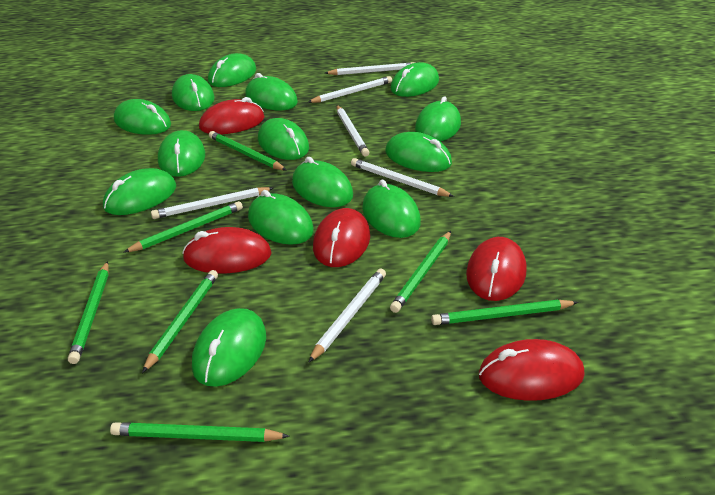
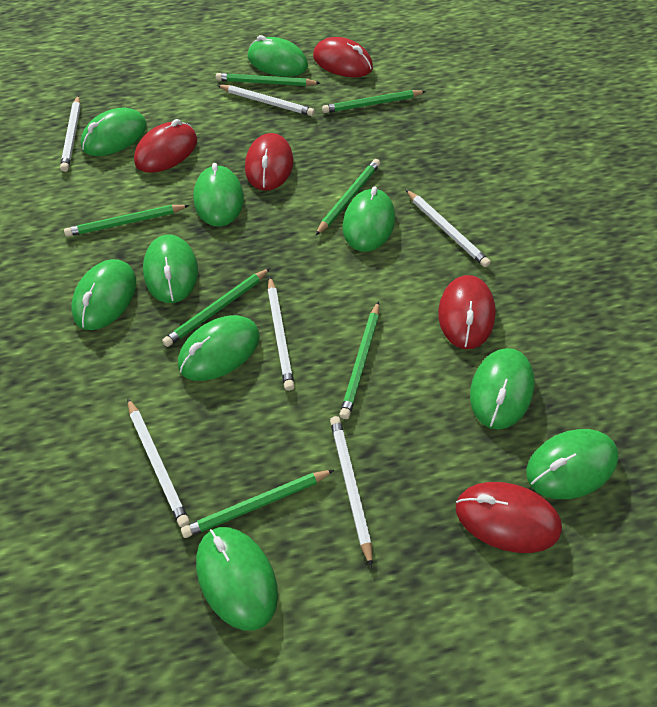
green mouse: 14 -> 10

